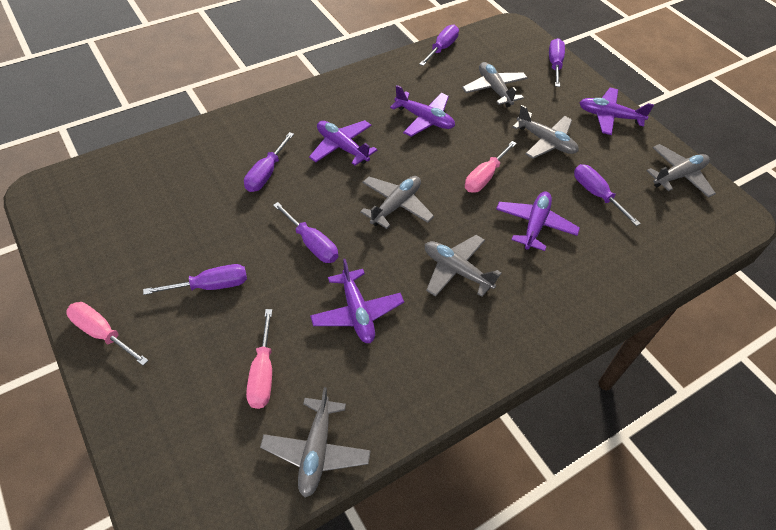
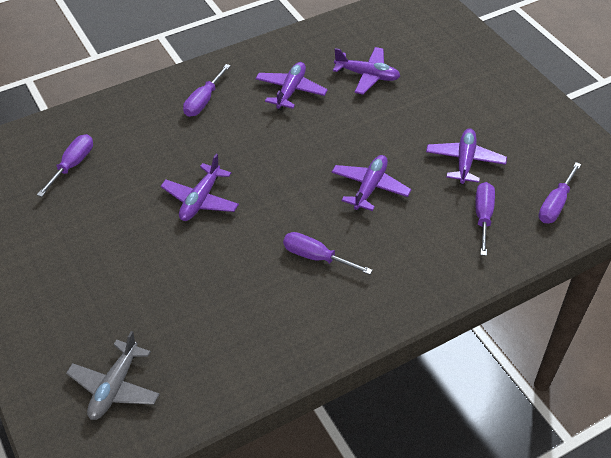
grey plane: 6 -> 1
pink screwdriver: 3 -> 0
purple screwdriver: 6 -> 5

